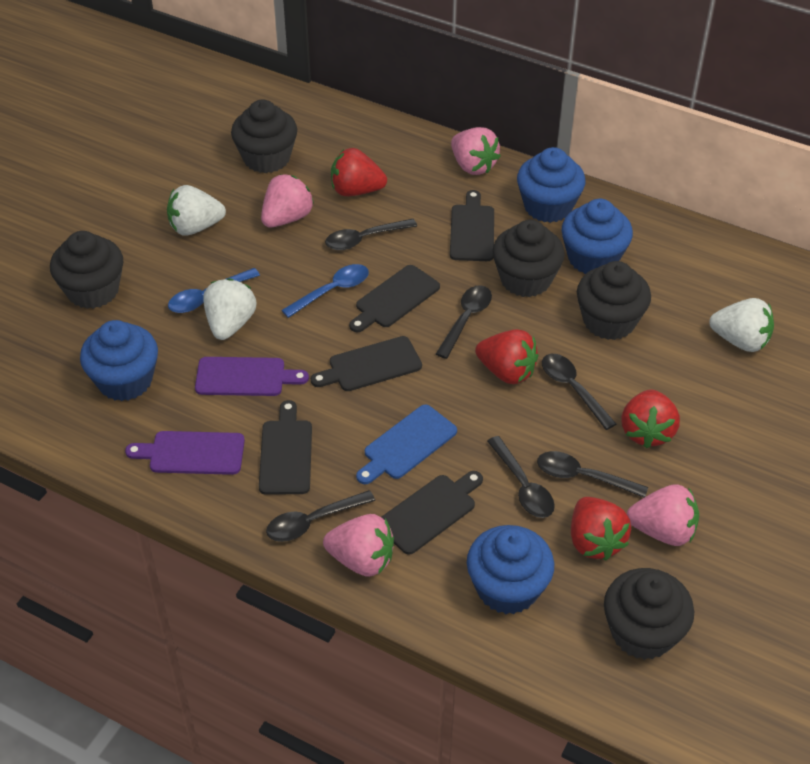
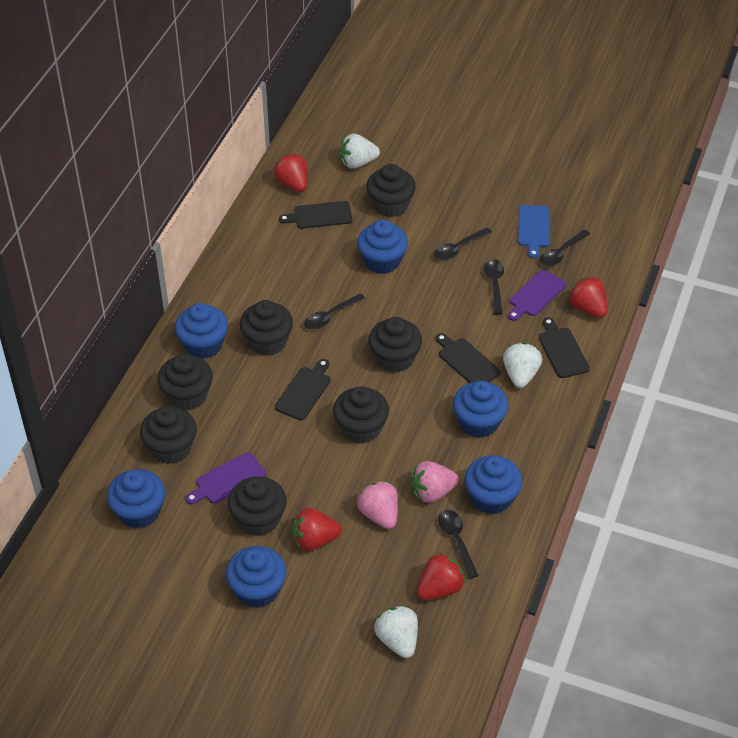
black cupcake: 5 -> 7
black cutting board: 5 -> 4
black spoon: 6 -> 5
blue cupcake: 4 -> 6
blue spoon: 2 -> 0
pink strawberry: 4 -> 2

